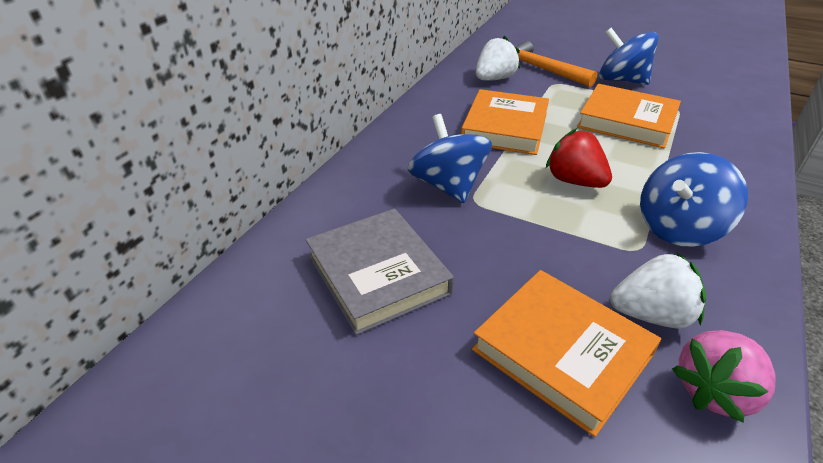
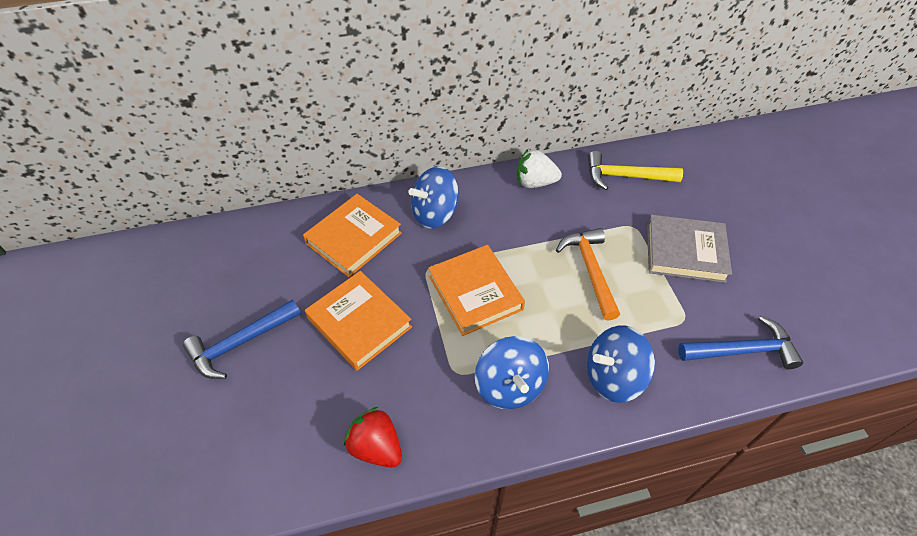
blue hammer: 0 -> 2
pink strawberry: 1 -> 0
white strawberry: 2 -> 1
yellow hammer: 0 -> 1

